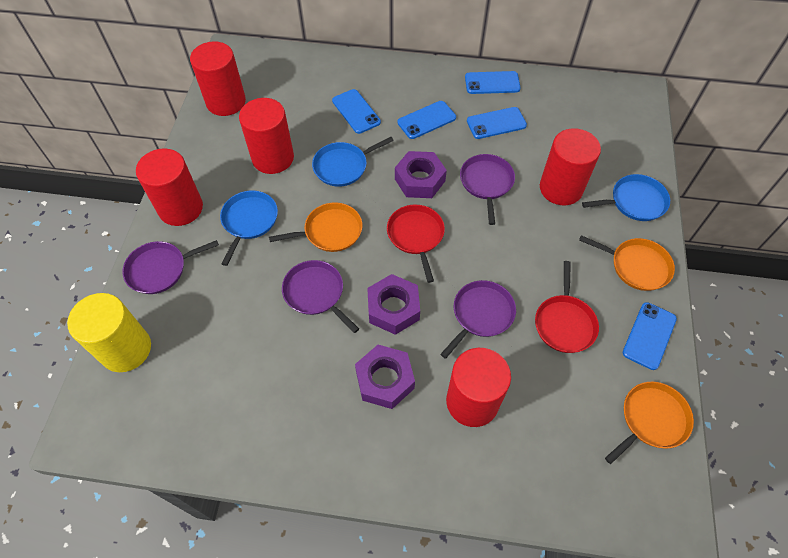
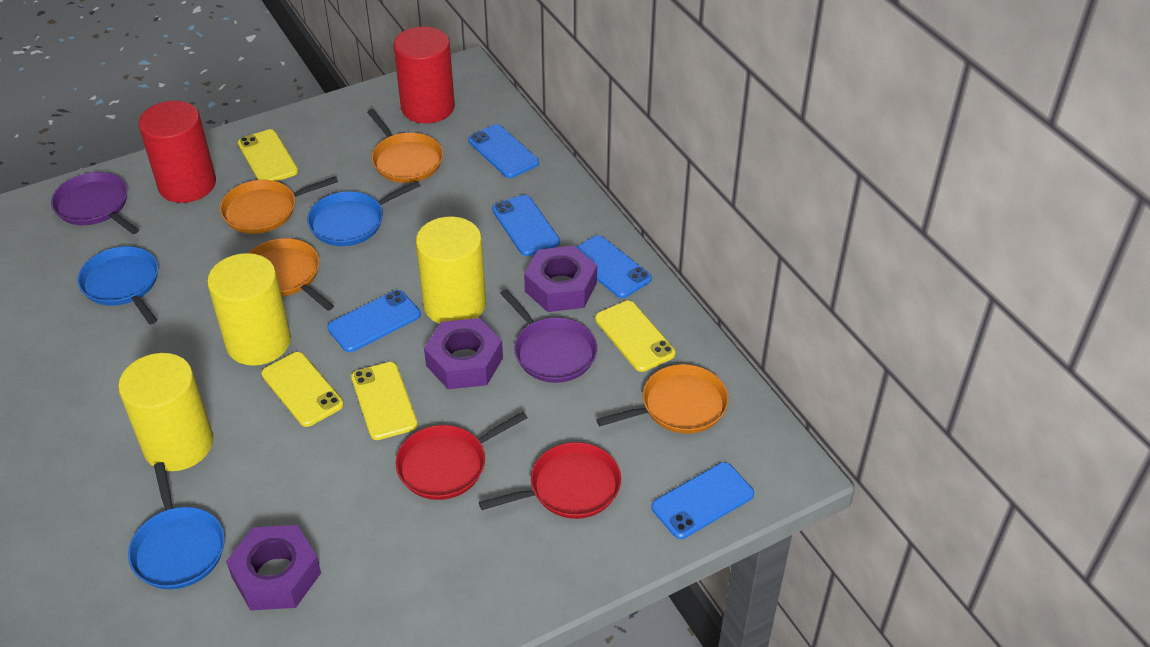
orange pan: 3 -> 4
purple pan: 4 -> 2
red cylinder: 5 -> 2
yellow cylinder: 1 -> 3
yellow phone: 0 -> 4

